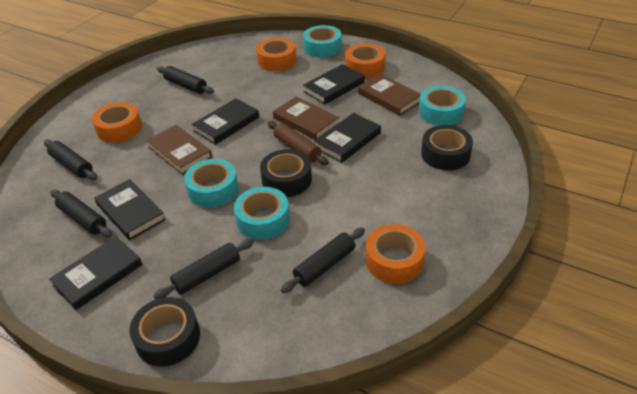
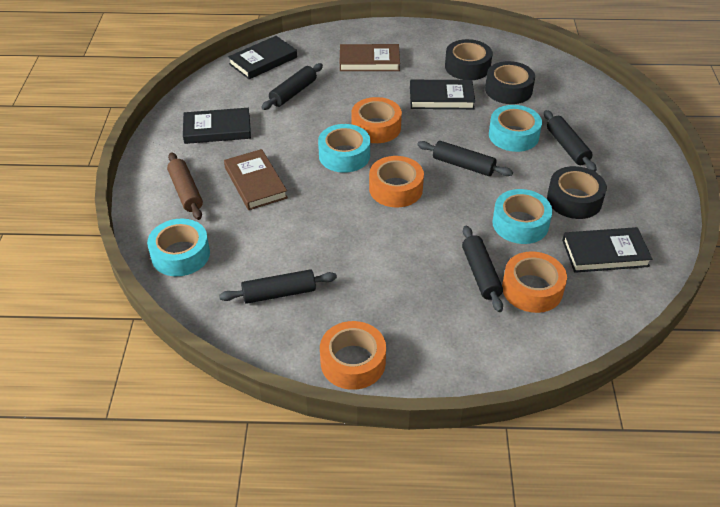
black book: 5 -> 4
brown book: 3 -> 2

